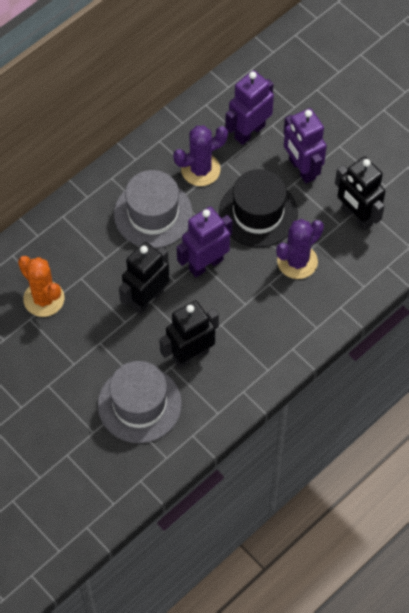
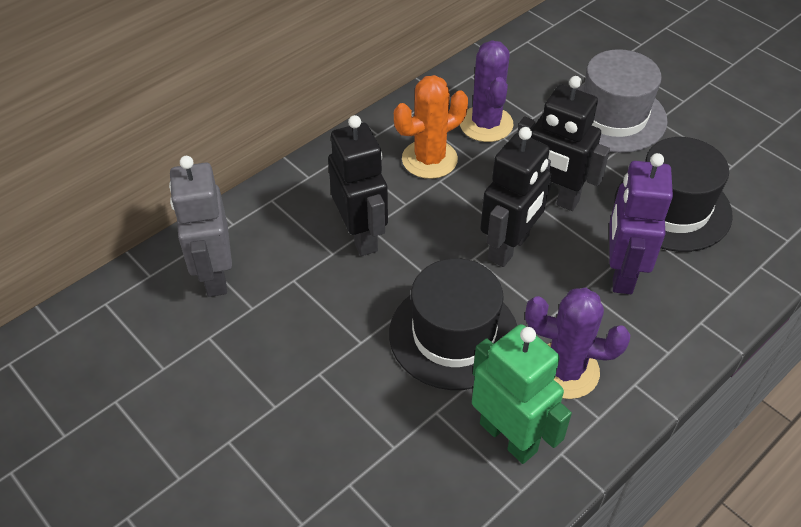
black hat: 1 -> 2
green robot: 0 -> 1
grey hat: 2 -> 1
grey robot: 0 -> 1
purple robot: 3 -> 1

